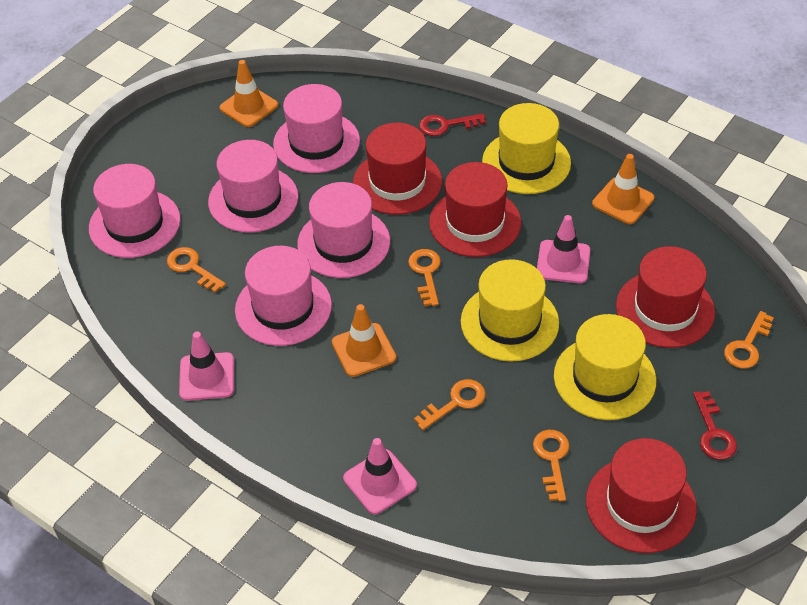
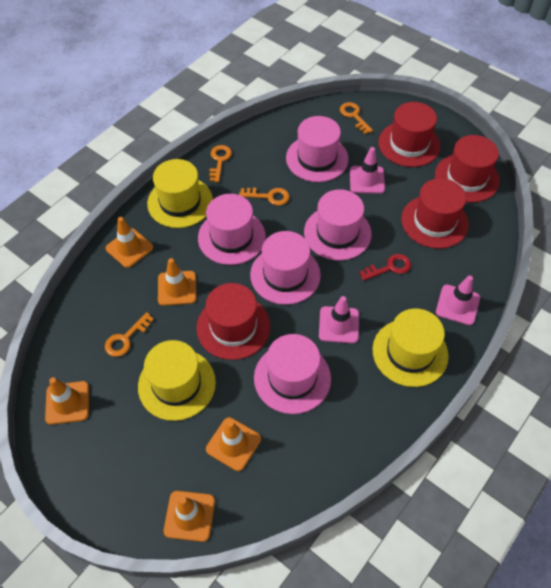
orange key: 5 -> 4
orange traffic cone: 3 -> 5
red key: 2 -> 1

